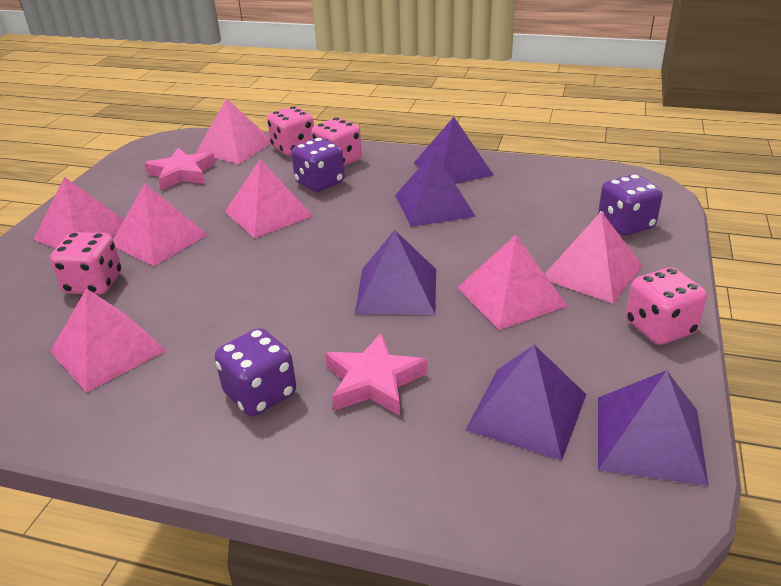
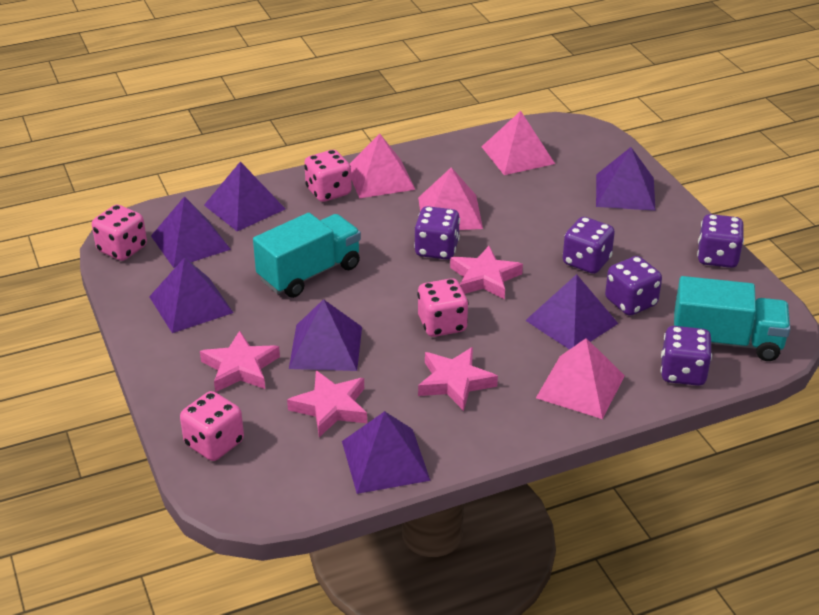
pink pyramid: 7 -> 4
pink star: 2 -> 4
purple dice: 3 -> 5
purple pyramid: 5 -> 7
turquoise truck: 0 -> 2

